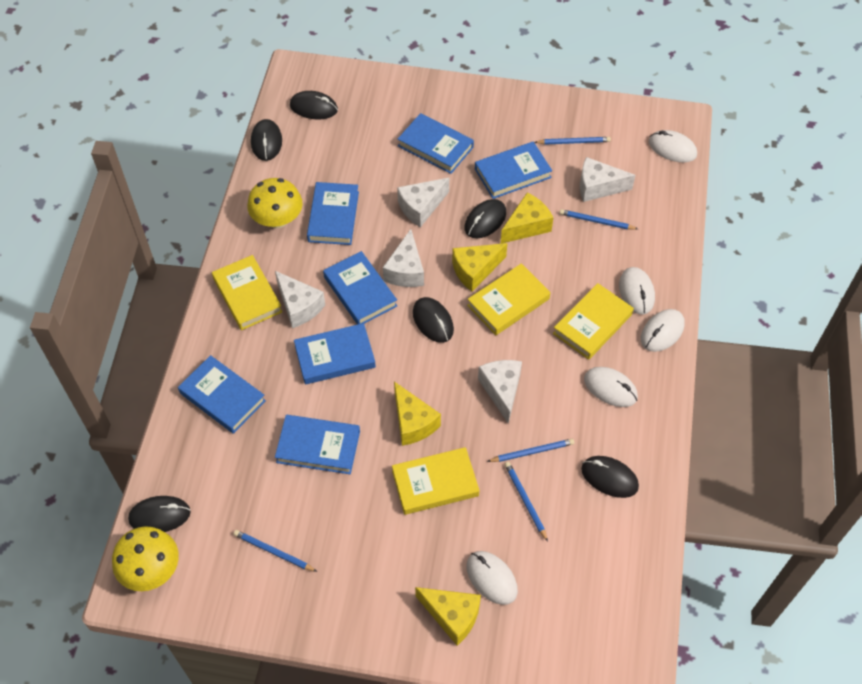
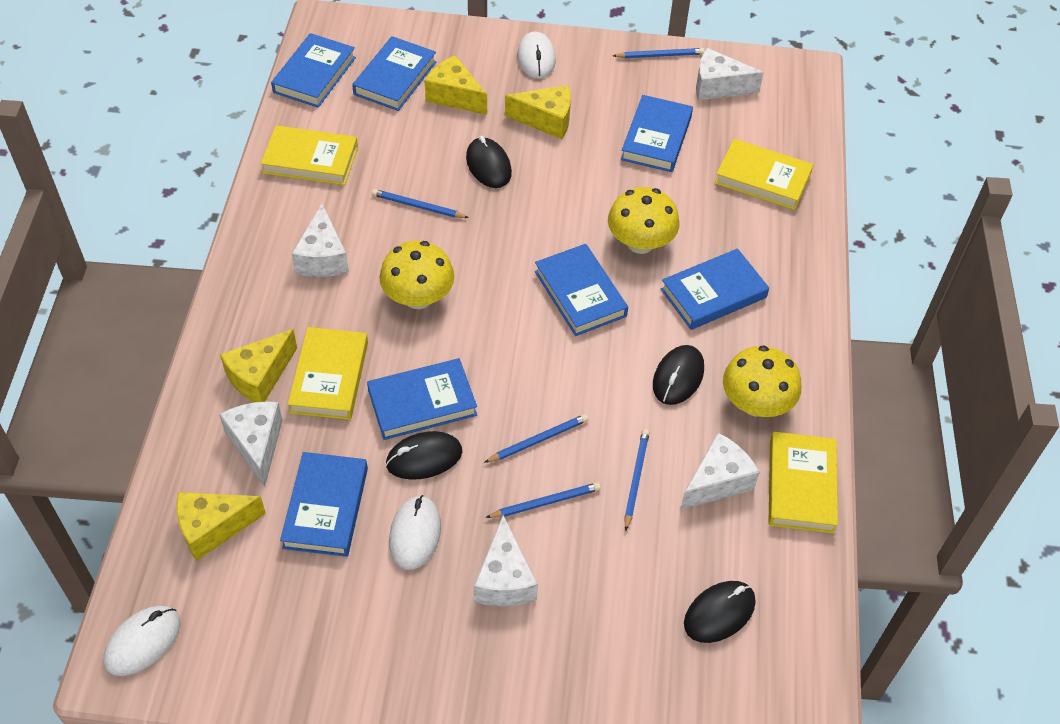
black mouse: 6 -> 4
white mouse: 5 -> 3
yellow mushroom: 2 -> 3

